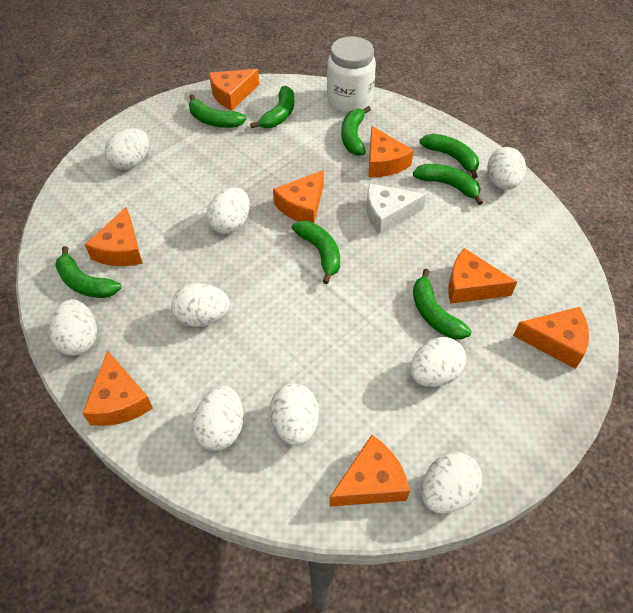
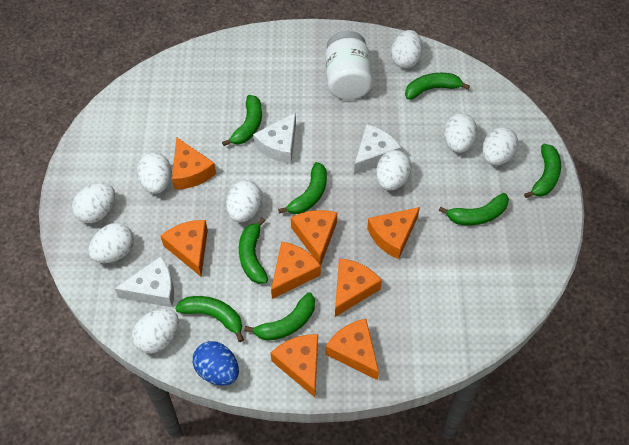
blue egg: 0 -> 1
white cheese: 1 -> 3

